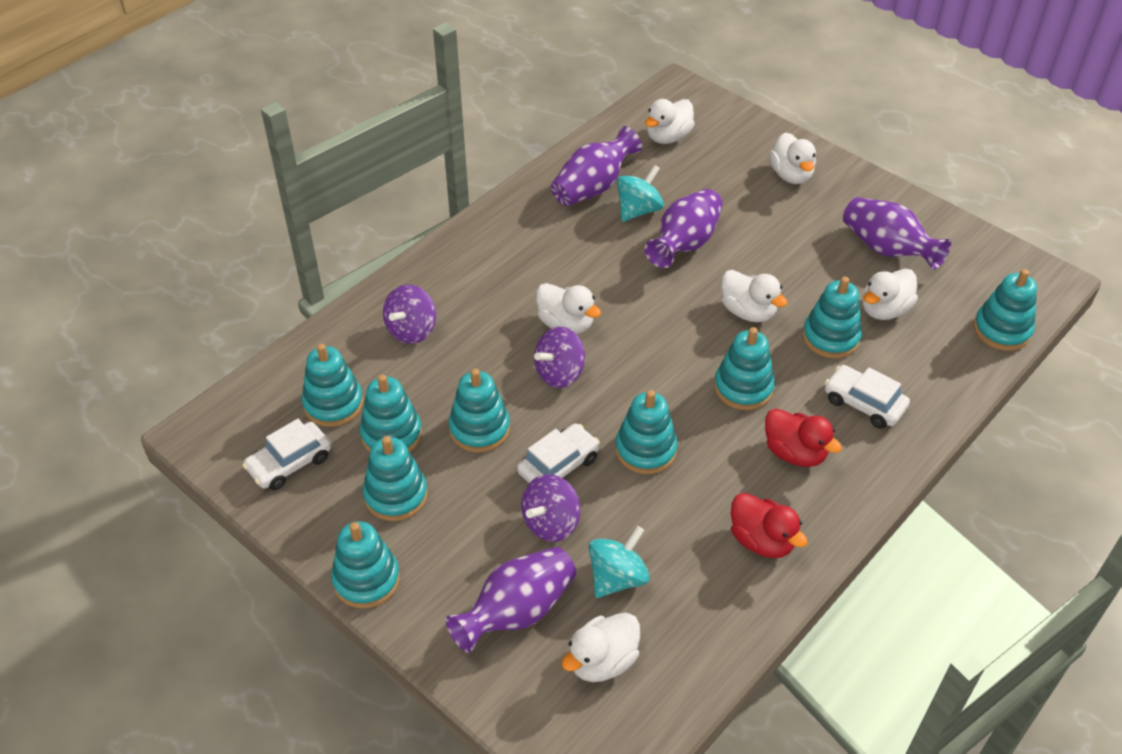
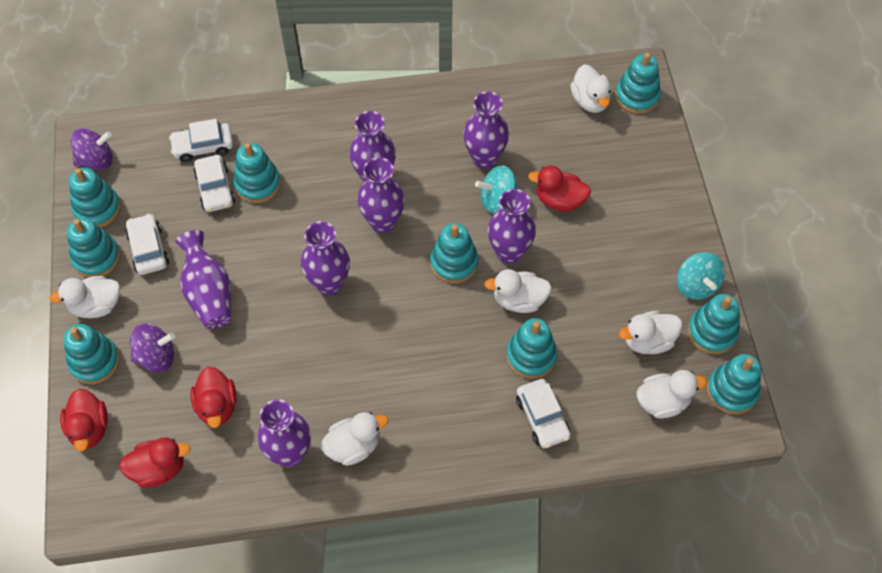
purple spinning top: 3 -> 2
purple vase: 4 -> 7
red duck: 2 -> 4
white car: 3 -> 4

